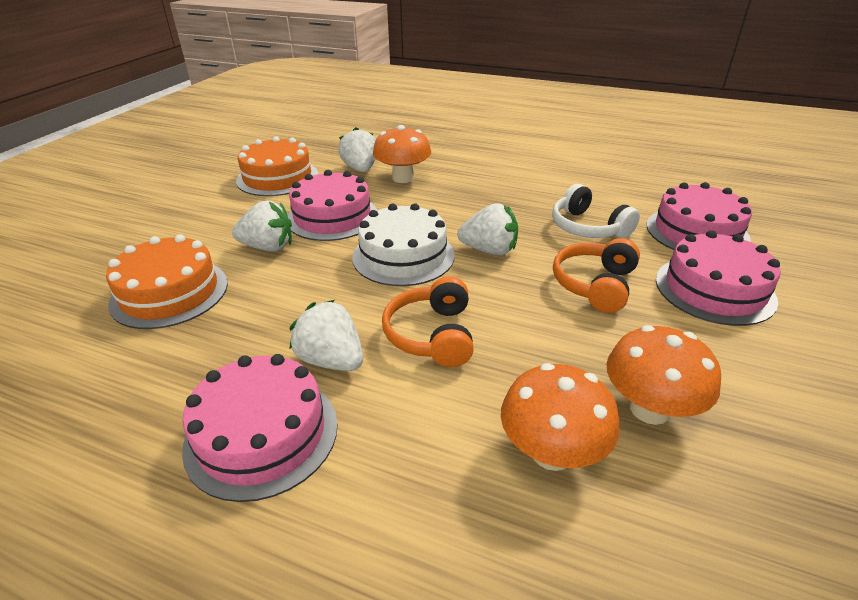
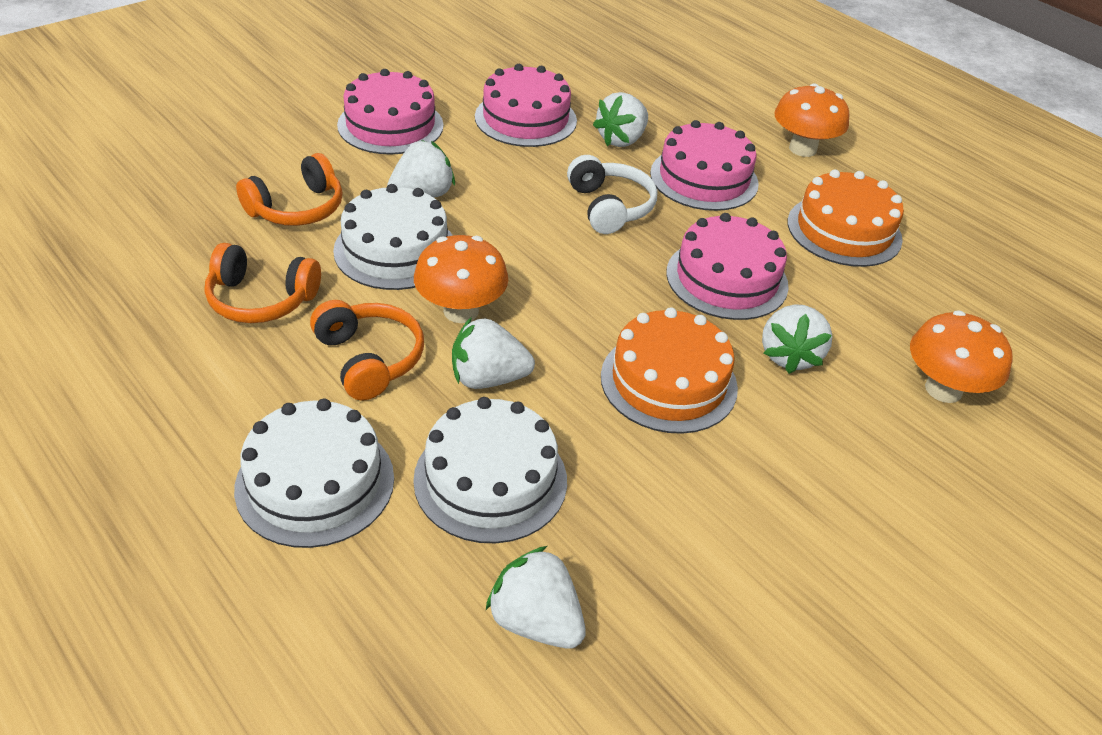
orange headphones: 2 -> 3
white cake: 1 -> 3
white strawberry: 4 -> 5

